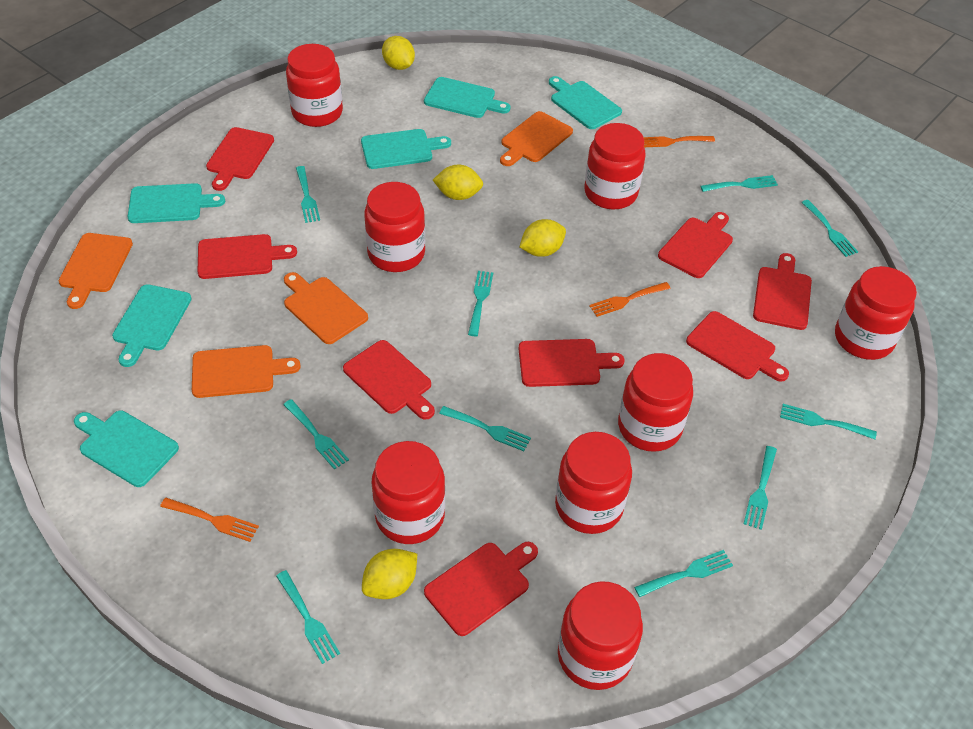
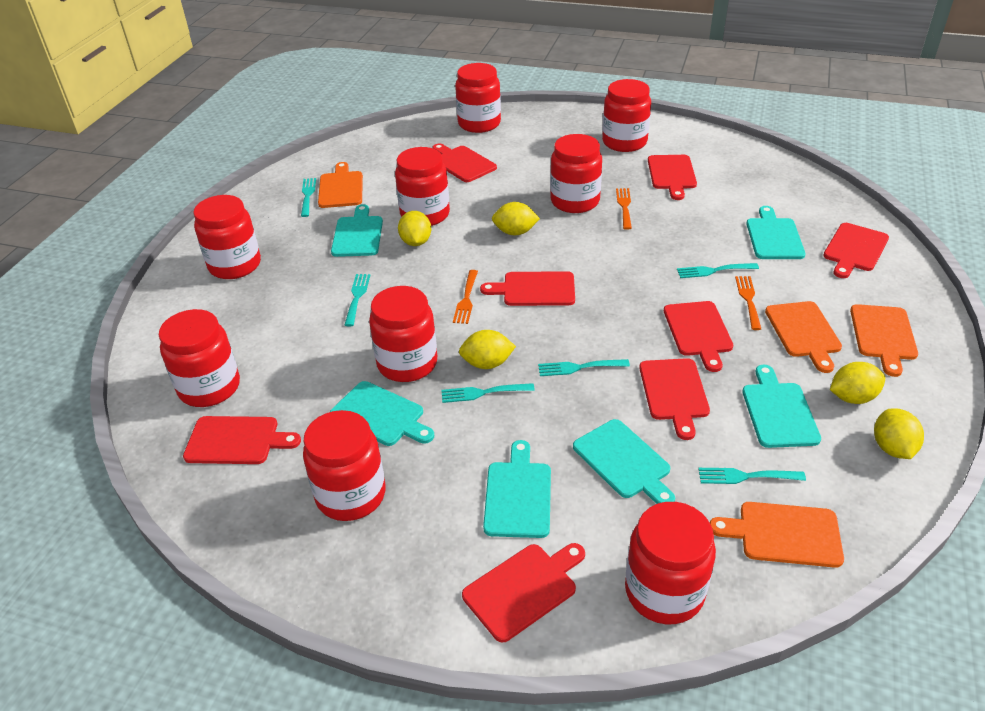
red jar: 8 -> 9
turquoise fork: 10 -> 6
yellow lemon: 4 -> 5

